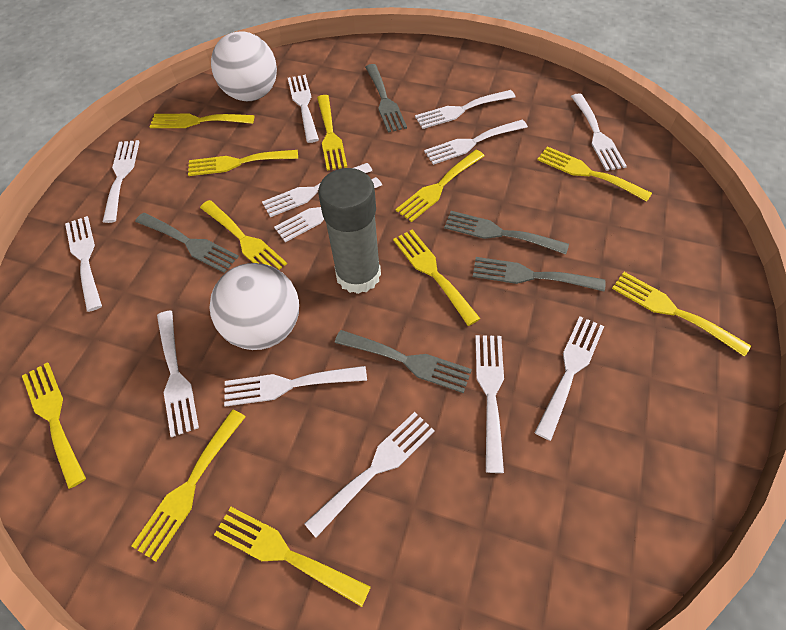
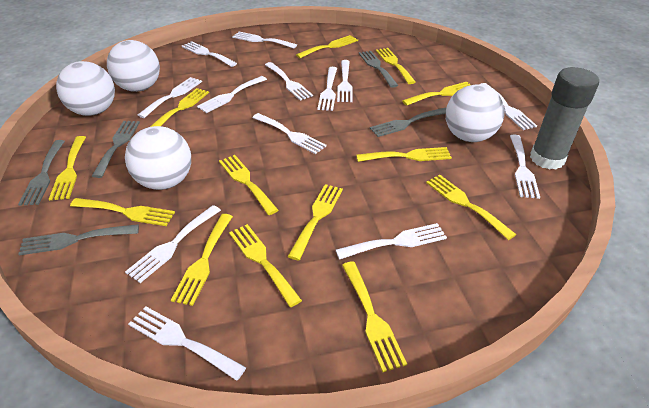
white ball: 2 -> 4
yellow fork: 11 -> 13

